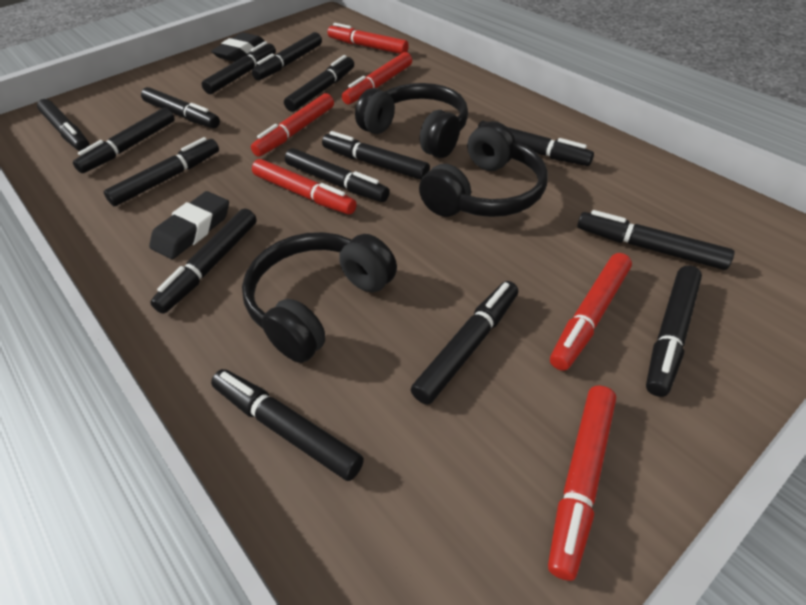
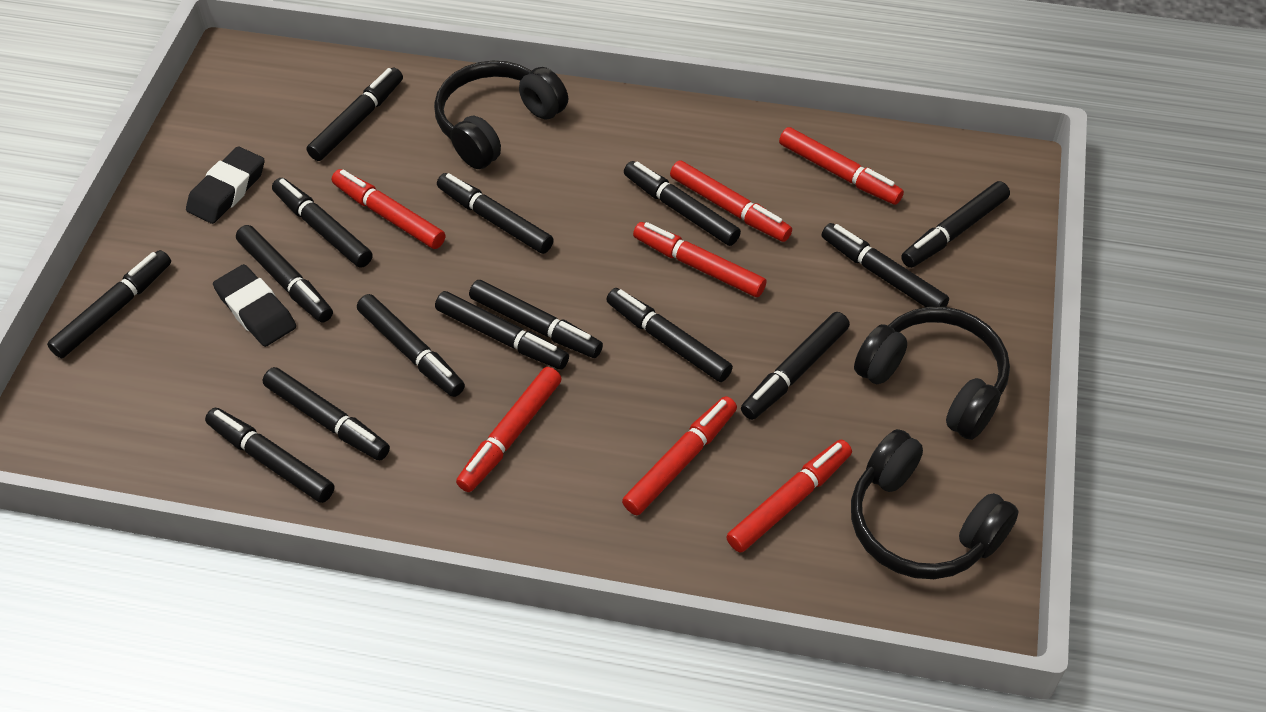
red marker: 6 -> 7

